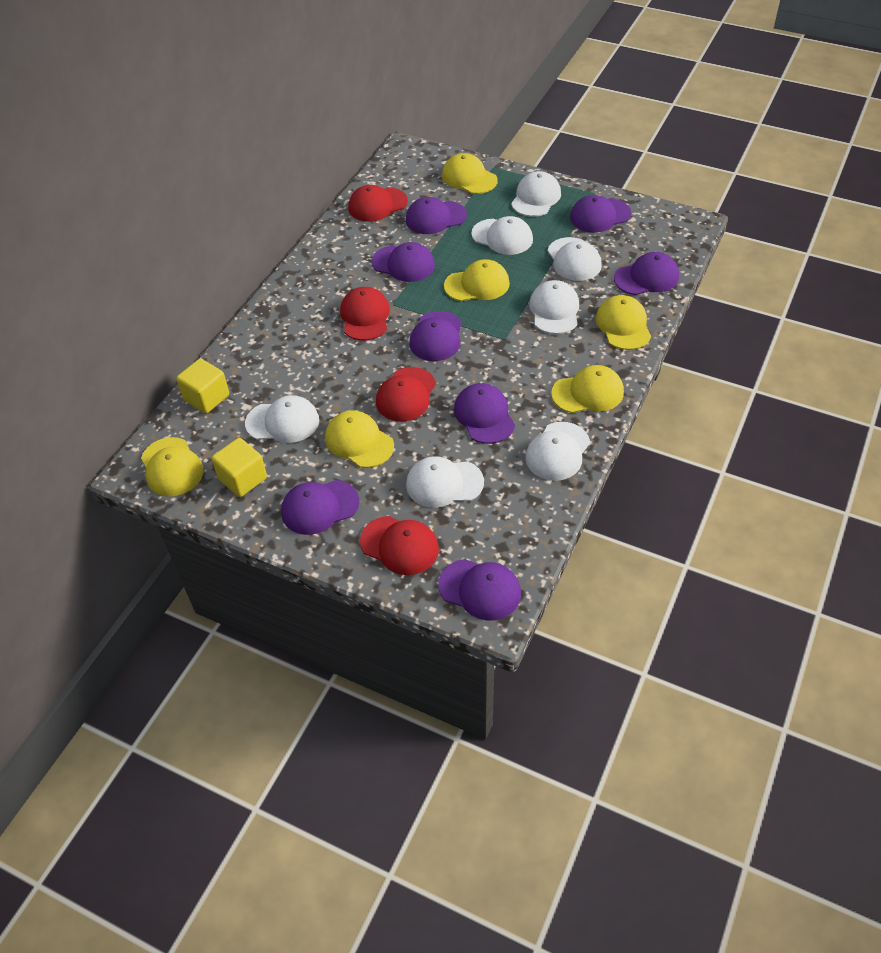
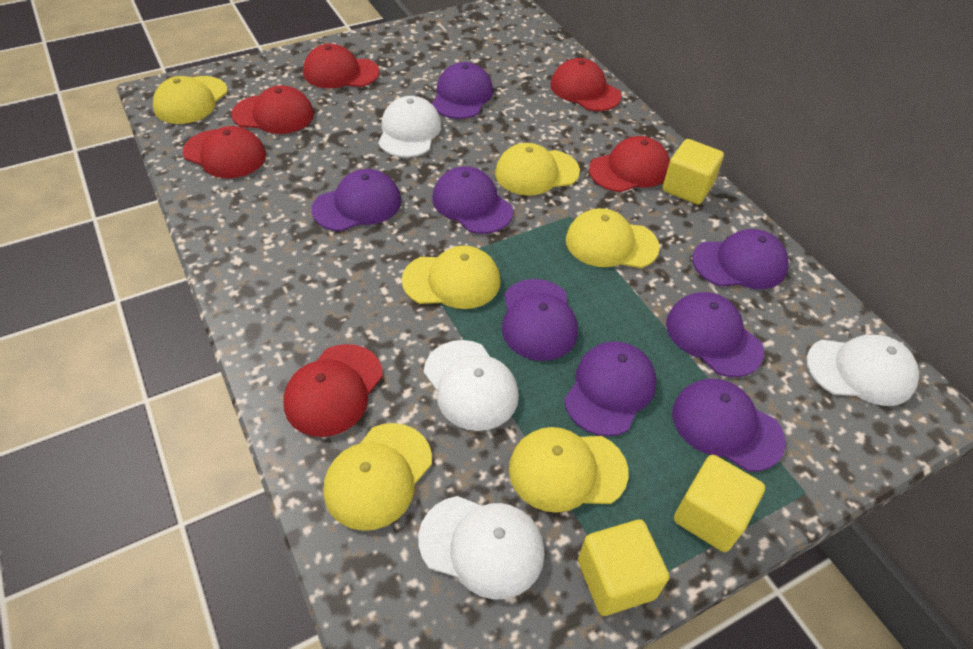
red cap: 4 -> 6
white cap: 7 -> 4
yellow cube: 2 -> 3

